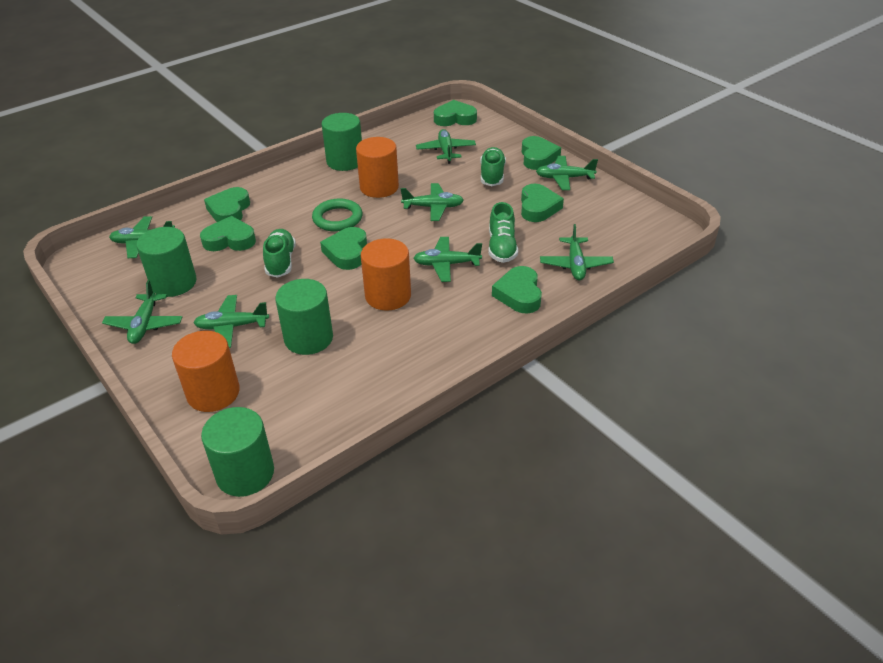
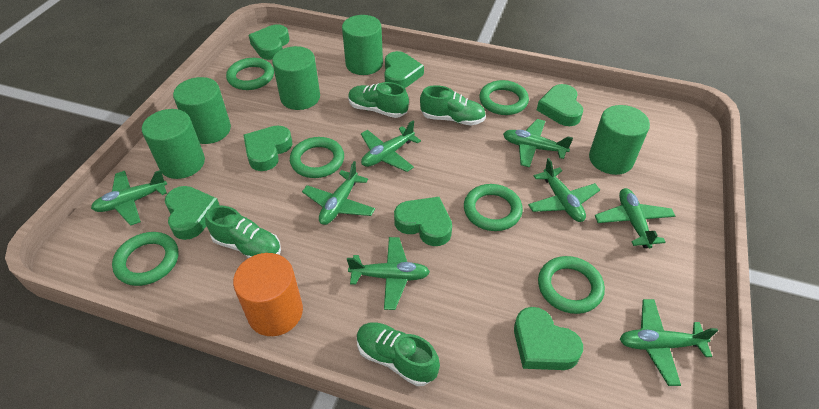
green cylinder: 4 -> 5
green ring: 1 -> 6
green shoe: 3 -> 4
orange cylinder: 3 -> 1

